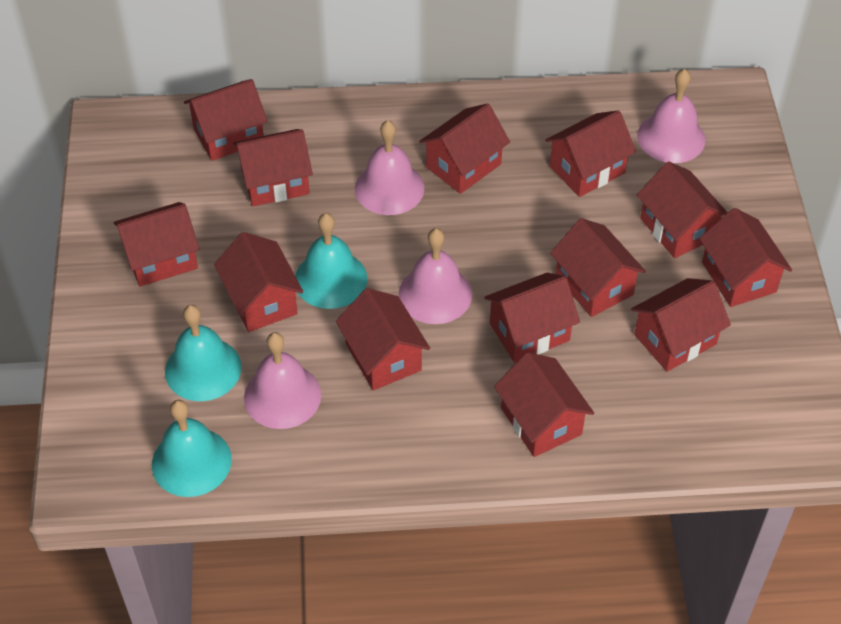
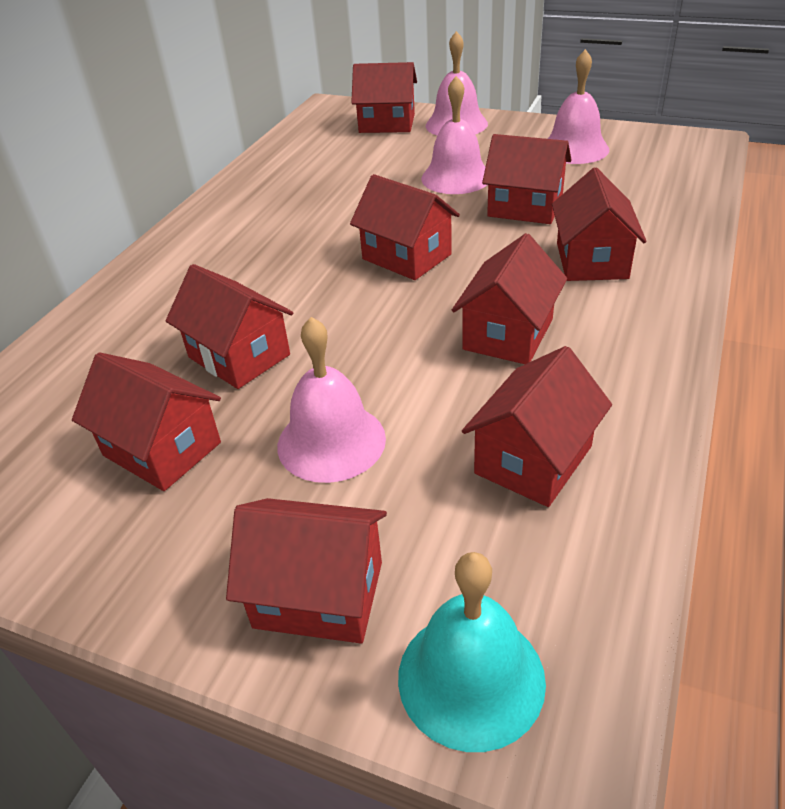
red house: 13 -> 9
turquoise bell: 3 -> 1

